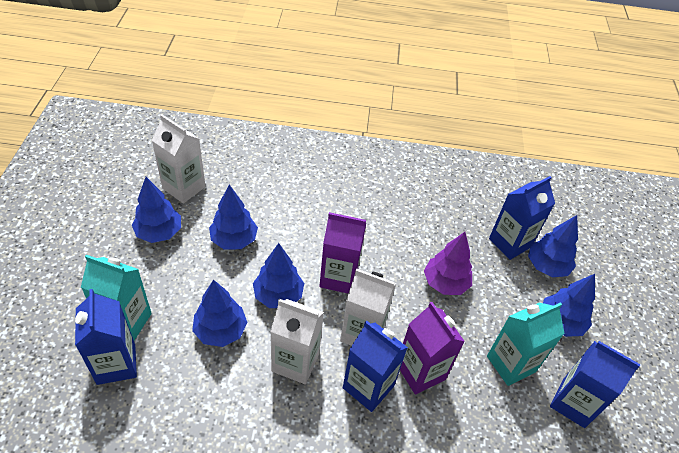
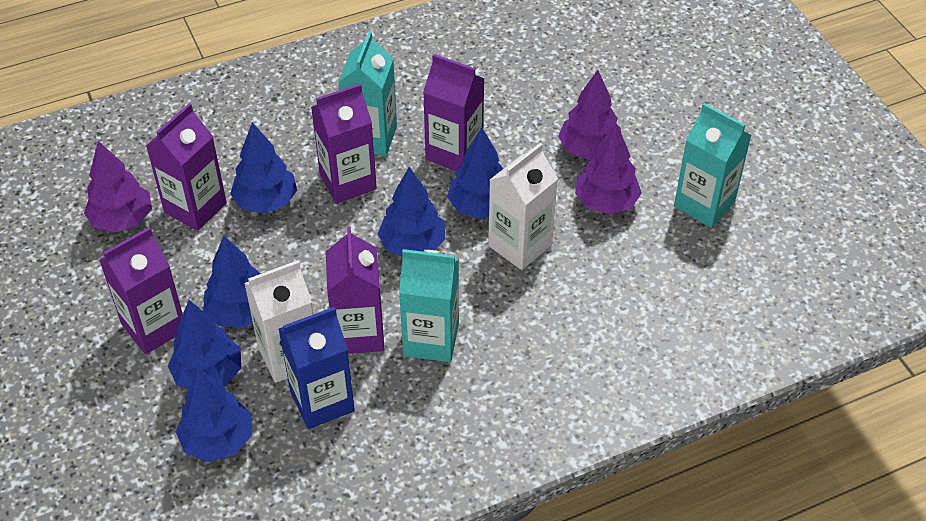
blue carton: 4 -> 1
purple carton: 2 -> 5
purple tree: 1 -> 3
turquoise carton: 2 -> 3
white carton: 3 -> 2

